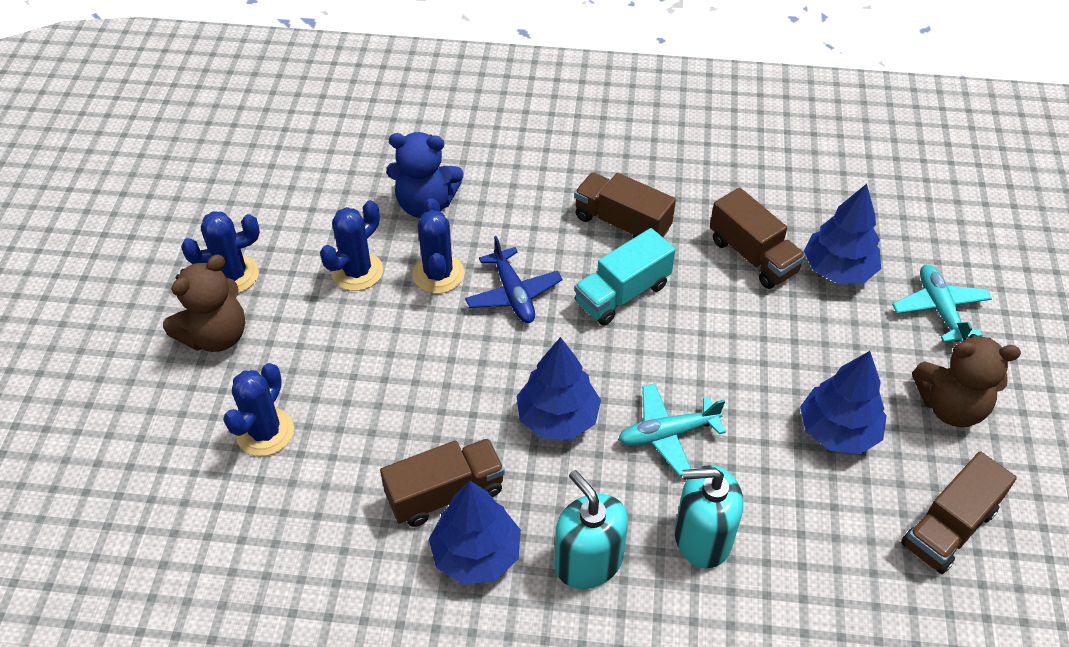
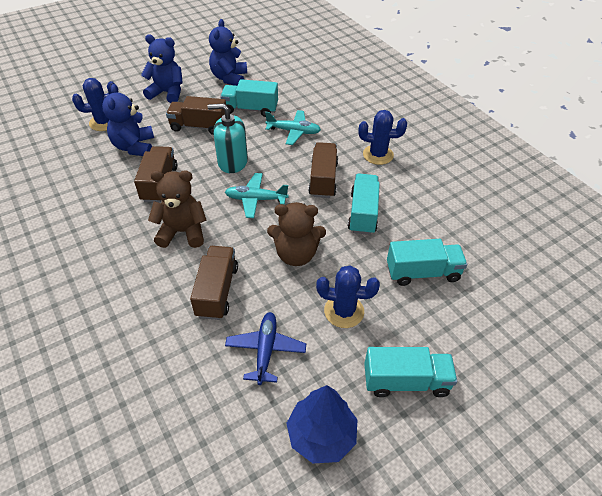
blue cactus: 4 -> 3
blue teddy bear: 1 -> 3
blue tree: 4 -> 1
turquoise soap dispenser: 2 -> 1
turquoise truck: 1 -> 4

